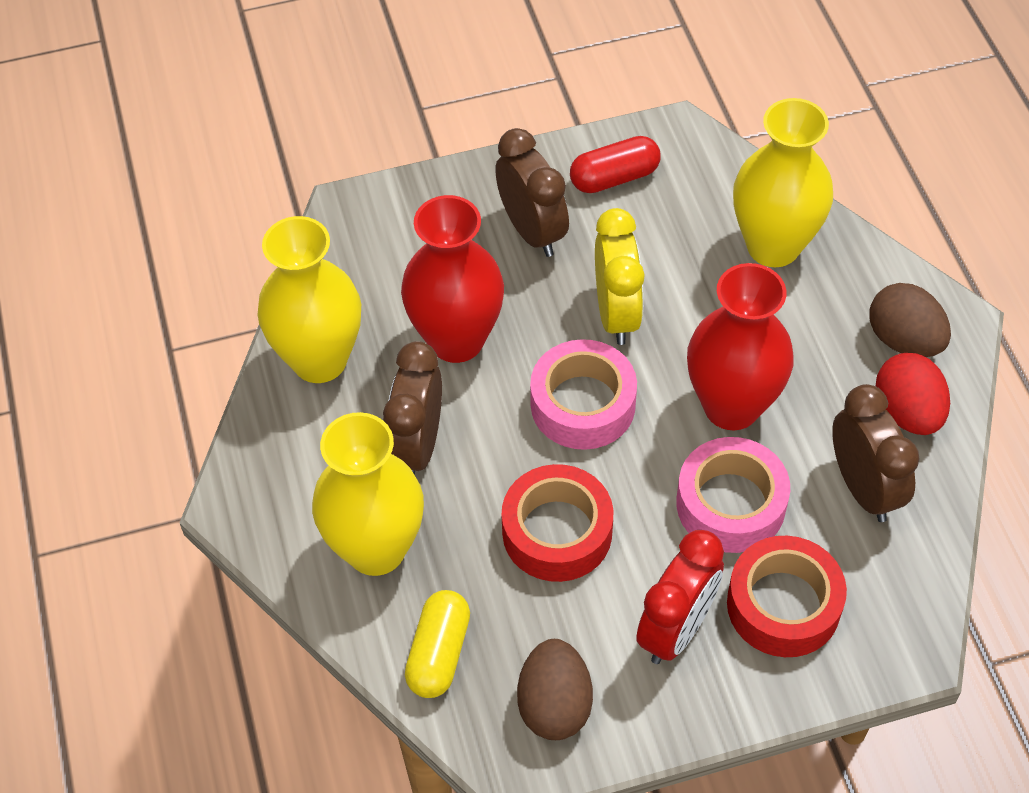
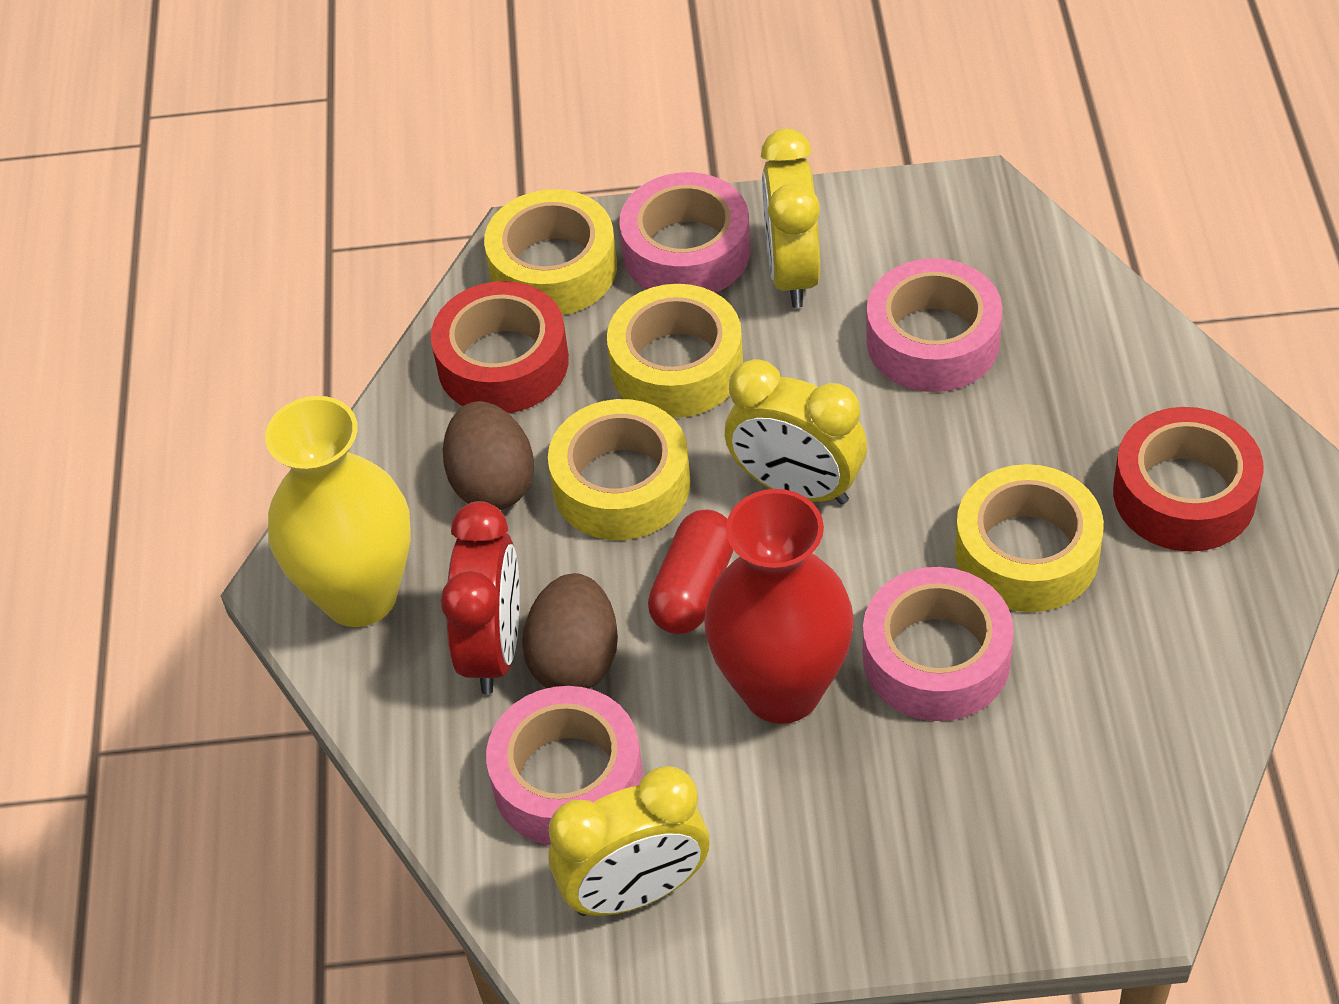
brown clock: 3 -> 0
pink tape: 2 -> 4
red egg: 1 -> 0
red vase: 2 -> 1
yellow capsule: 1 -> 0
yellow clock: 1 -> 3
yellow tape: 0 -> 4
yellow vase: 3 -> 1

